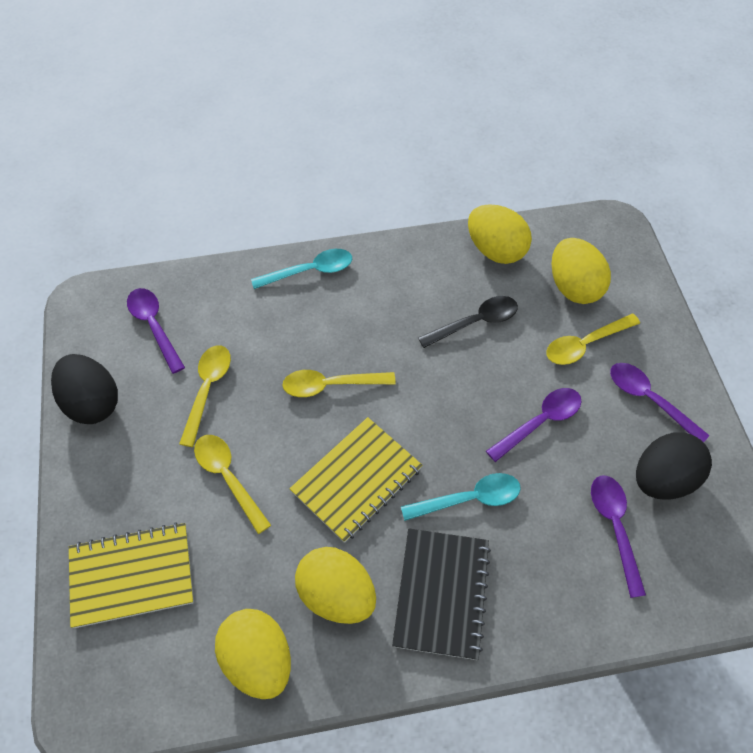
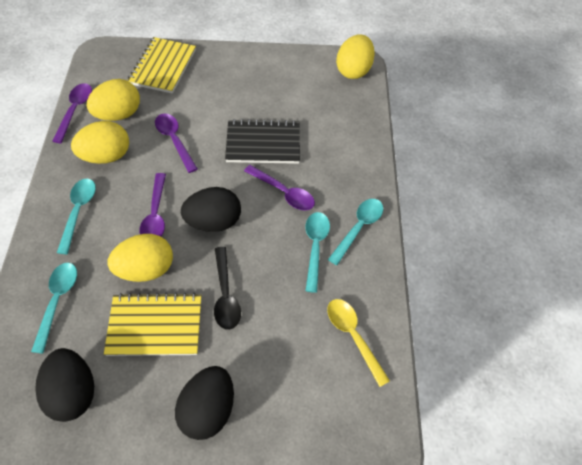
black egg: 2 -> 3
turquoise spoon: 2 -> 4
yellow spoon: 4 -> 1

